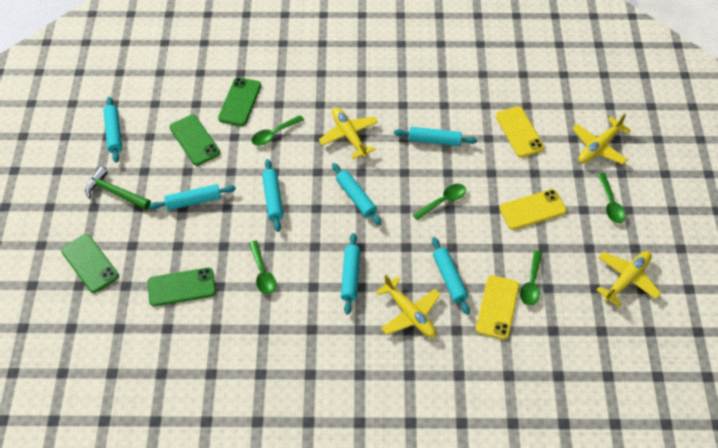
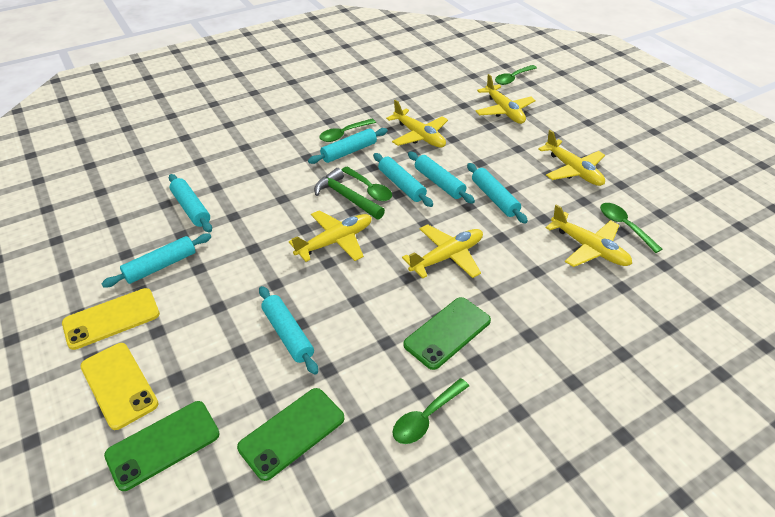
green phone: 4 -> 3
yellow phone: 3 -> 2
yellow plane: 4 -> 6

